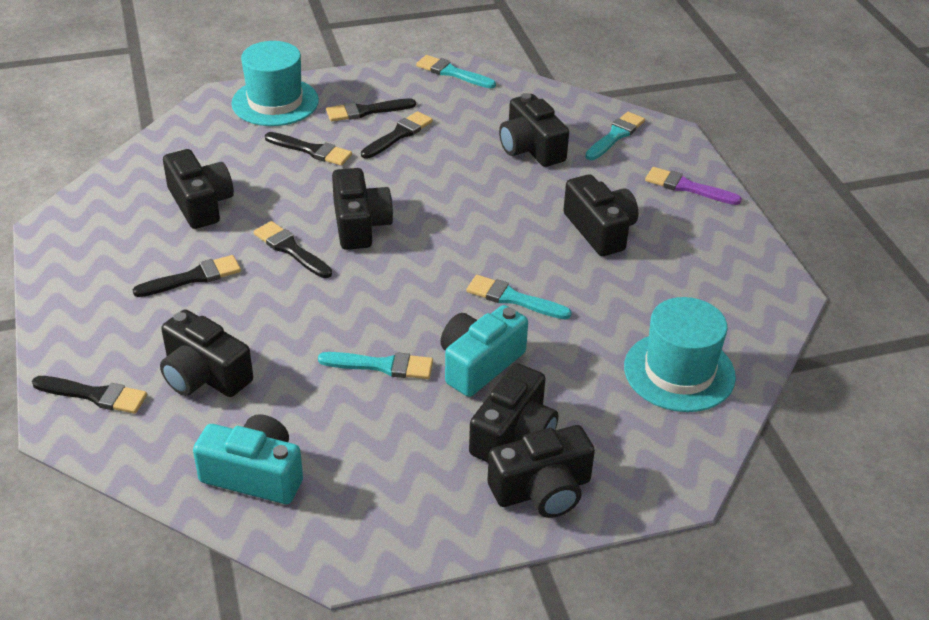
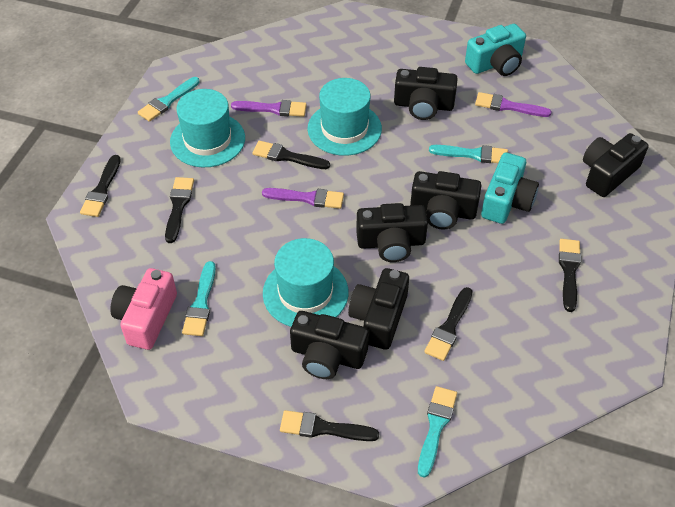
black camera: 7 -> 6
pink camera: 0 -> 1
purple brush: 1 -> 3
turquoise hat: 2 -> 3

